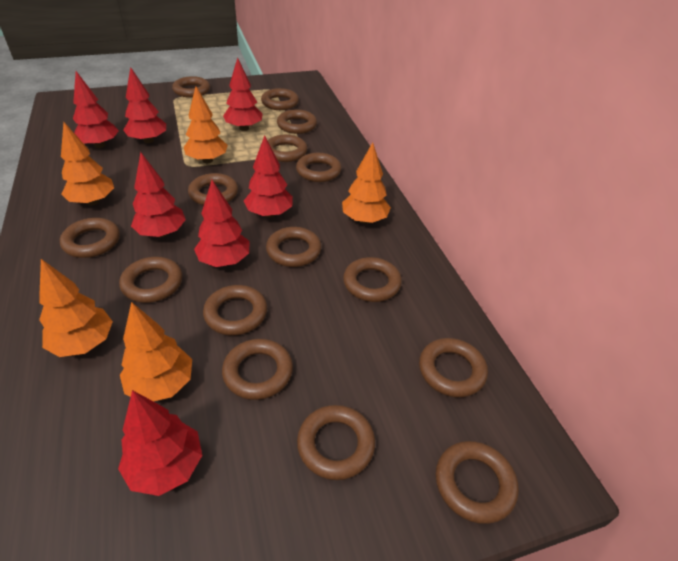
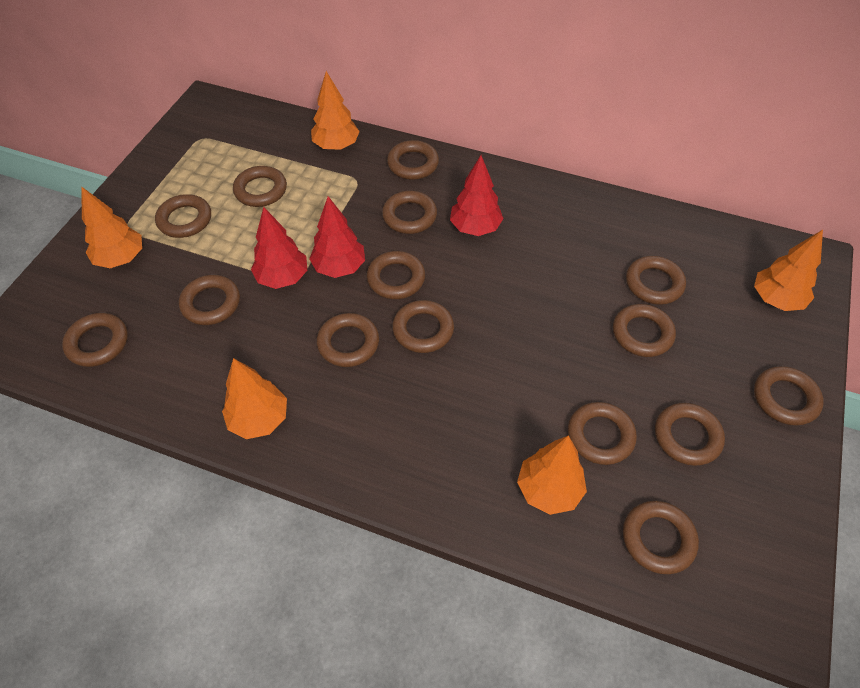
red tree: 7 -> 3

